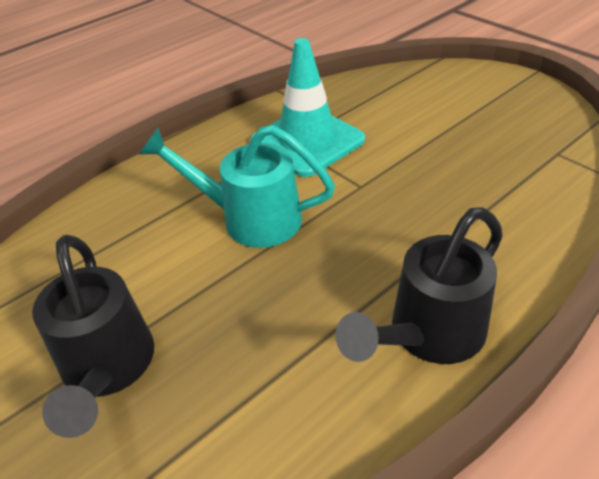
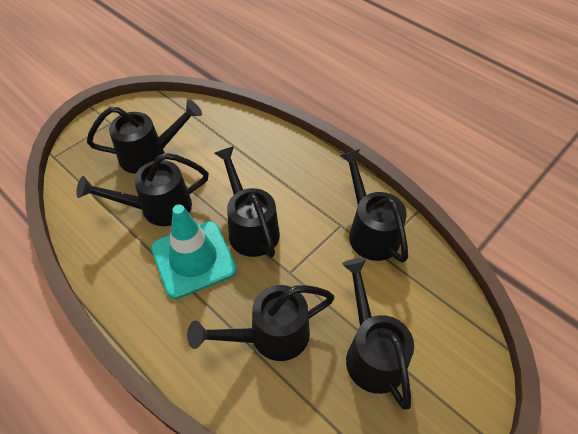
black watering can: 2 -> 6
turquoise watering can: 1 -> 0

